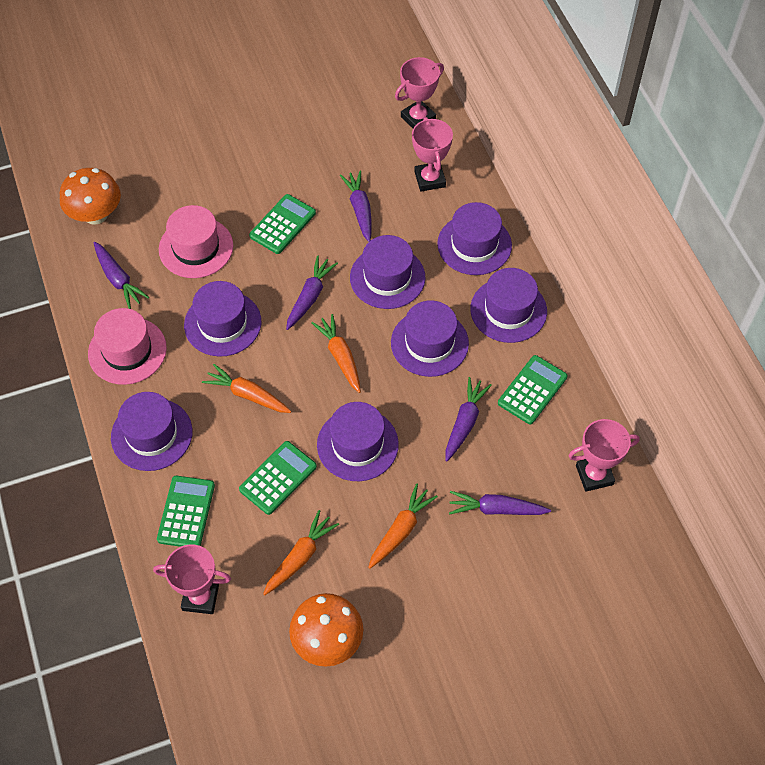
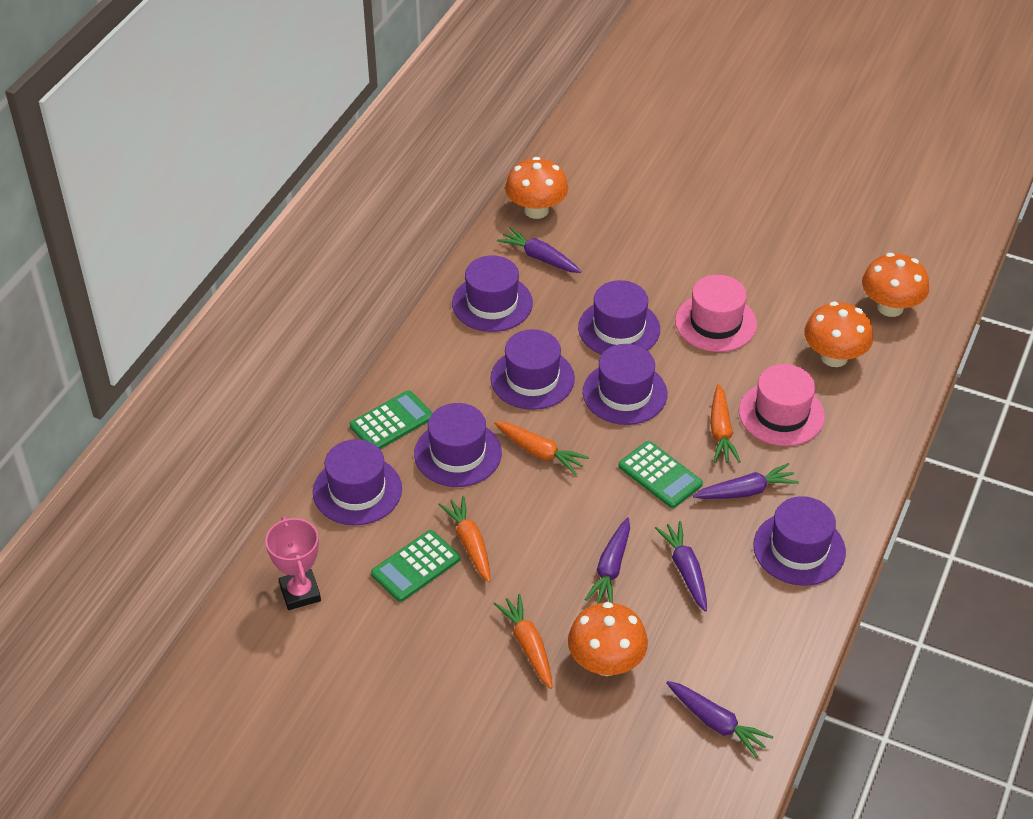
green calculator: 4 -> 3
orange mushroom: 2 -> 4
pink trophy: 4 -> 1

